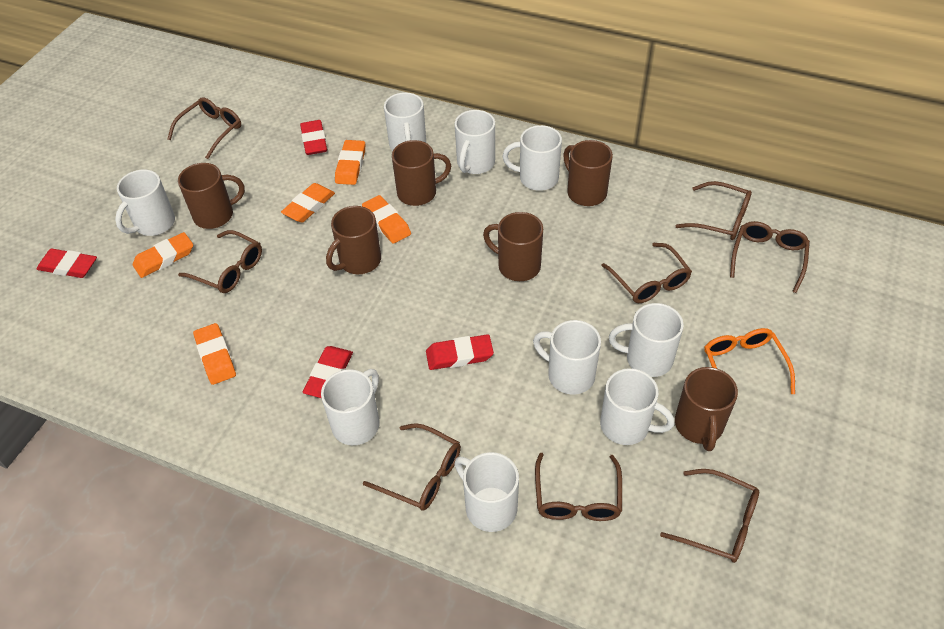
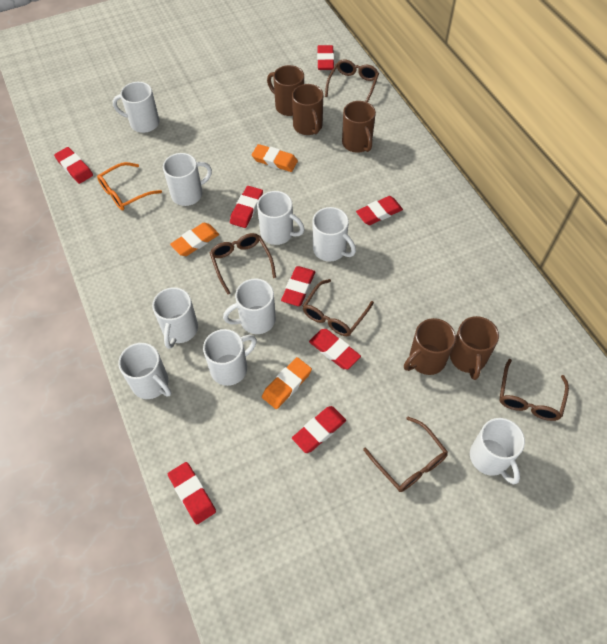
brown glasses: 8 -> 5
brown mug: 6 -> 5
orange eraser: 5 -> 3
red eraser: 4 -> 8

